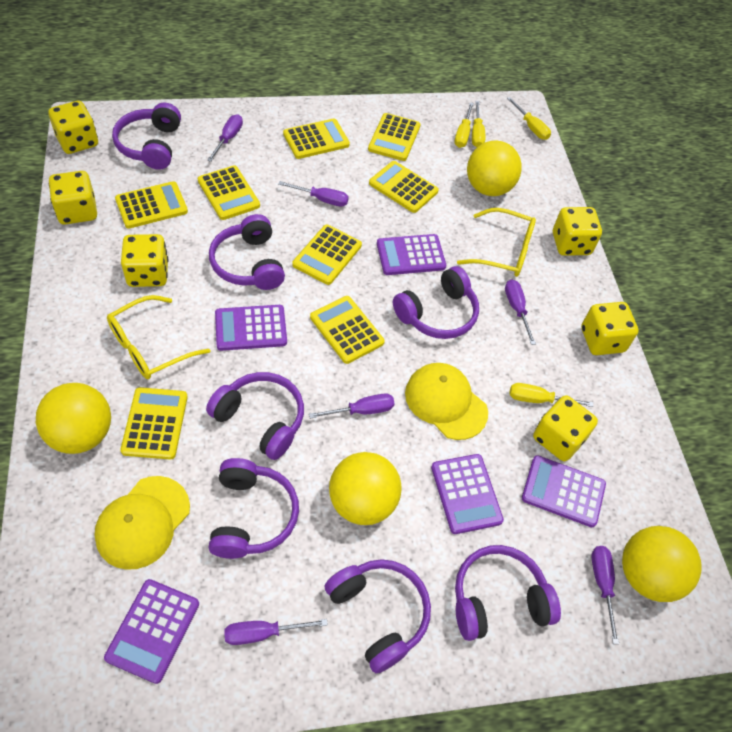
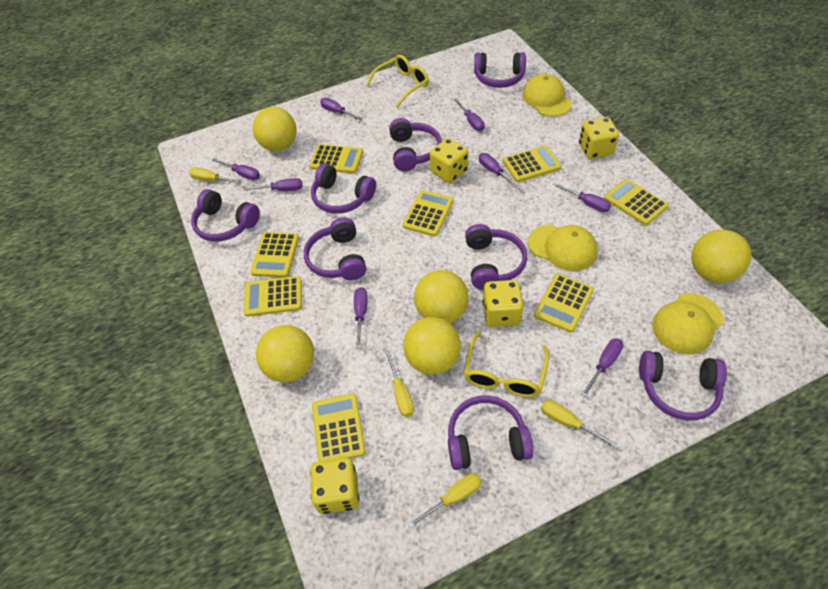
purple calculator: 5 -> 0
purple headphones: 7 -> 8
purple screwdriver: 6 -> 8
yellow ball: 4 -> 5
yellow cap: 2 -> 3
yellow dice: 6 -> 4

